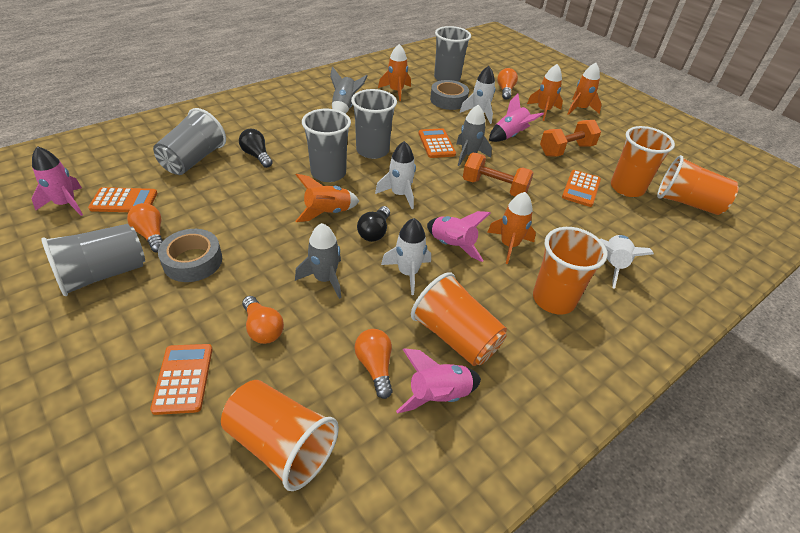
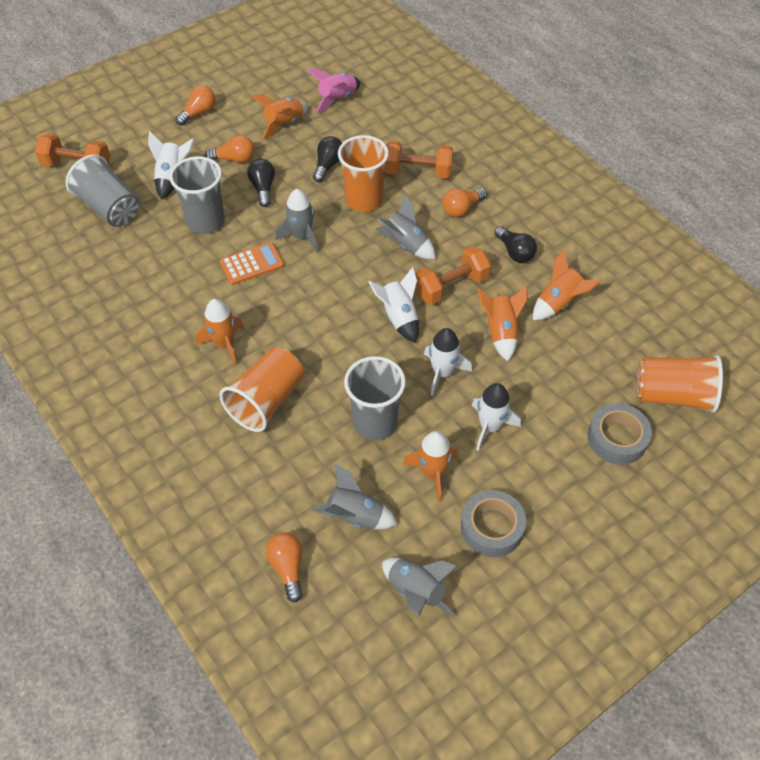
black light bulb: 2 -> 3
grey cup: 5 -> 3
grey rocket: 3 -> 4
orange calculator: 4 -> 1
orange cup: 5 -> 3
orange dumbbell: 2 -> 3
pink rocket: 4 -> 1

